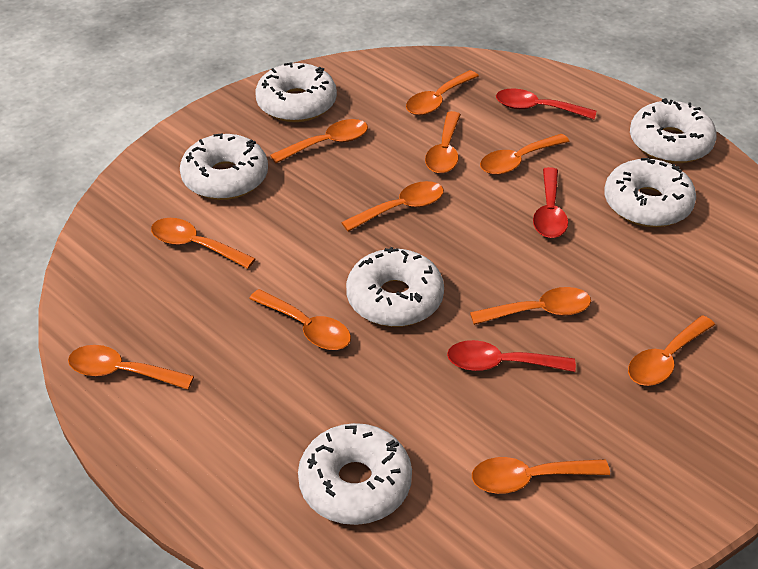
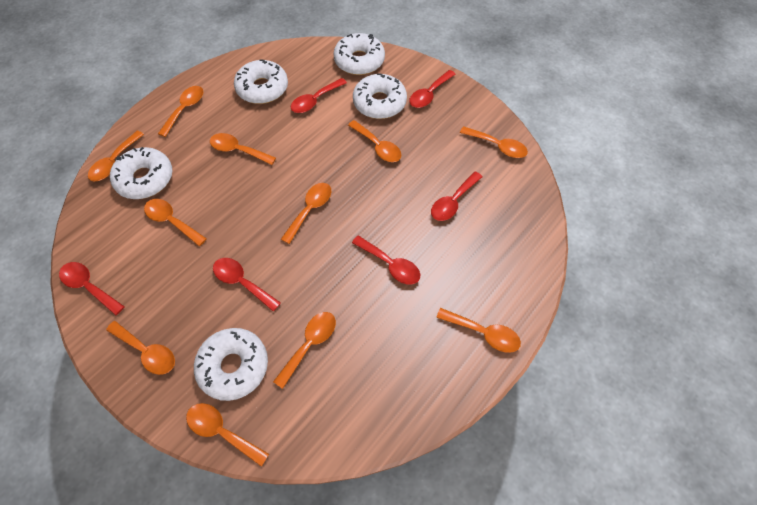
red spoon: 3 -> 6
white donut: 6 -> 5

